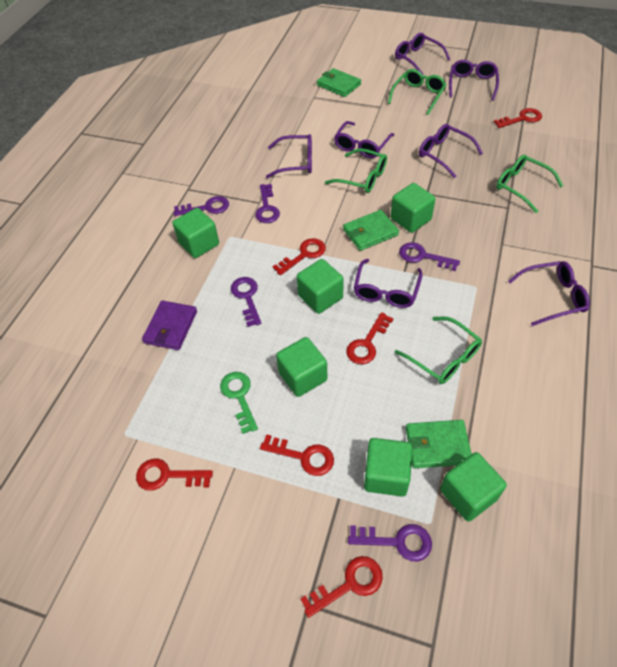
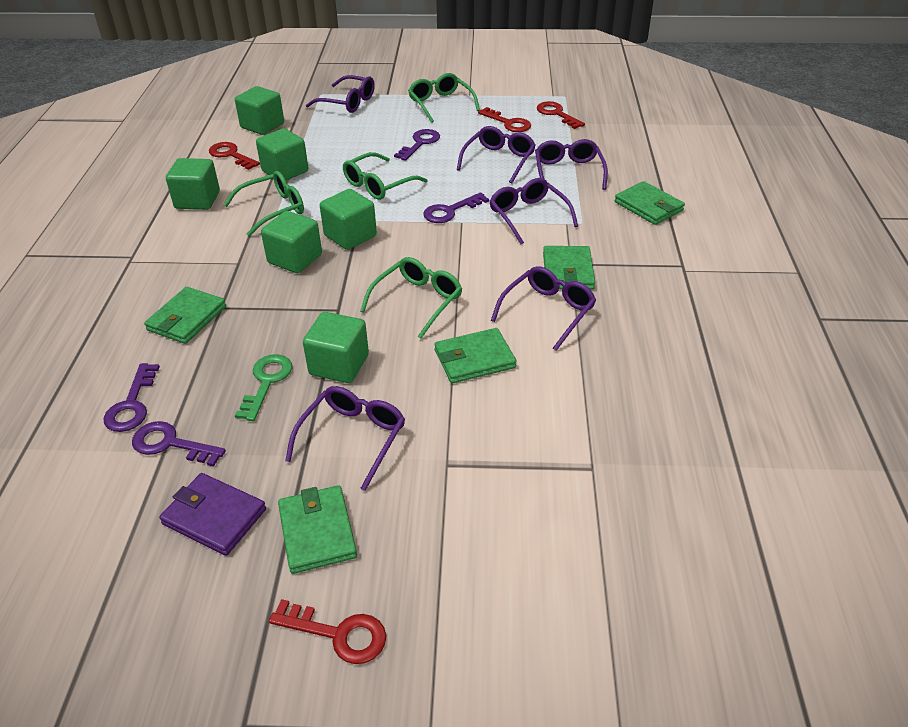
green wallet: 3 -> 5
purple glasses: 7 -> 6
purple key: 5 -> 4
red key: 6 -> 4

